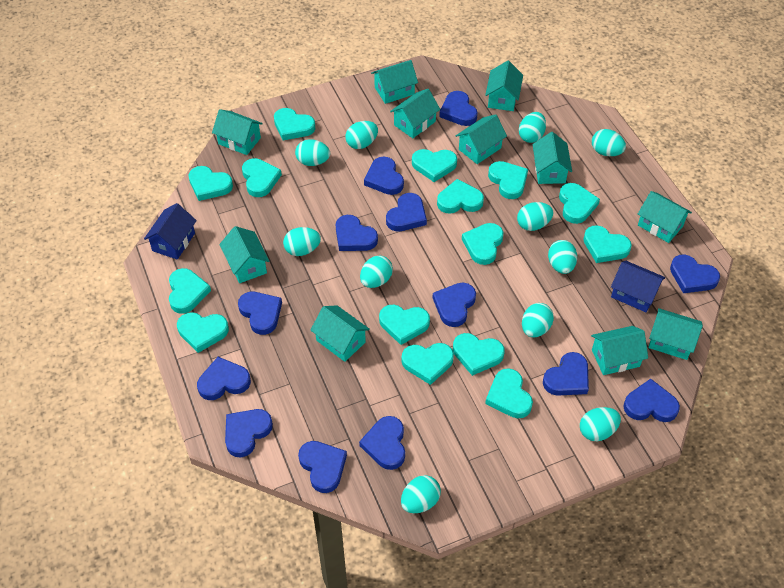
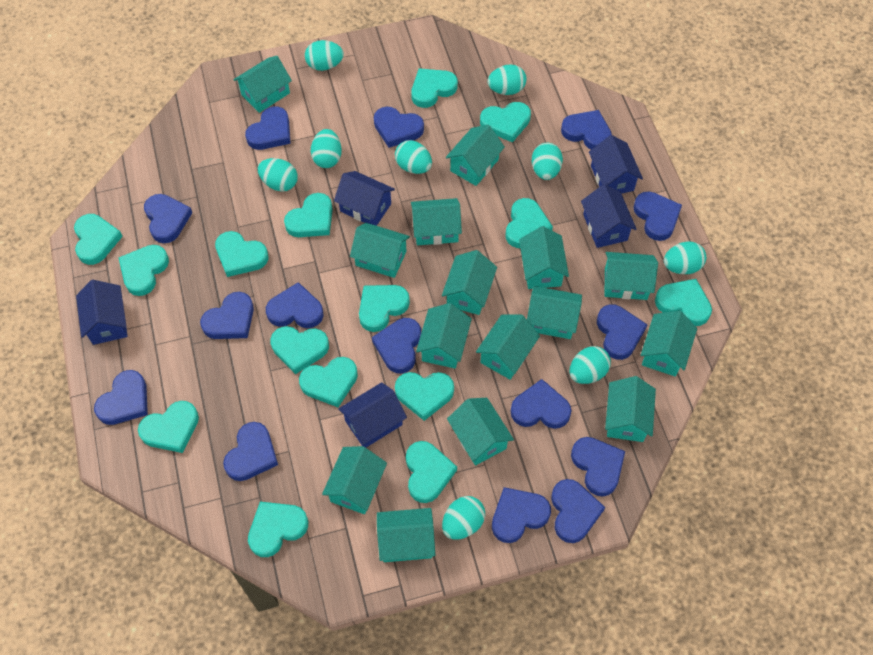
blue heart: 13 -> 15
blue house: 2 -> 5
turquoise egg: 11 -> 9
turquoise house: 11 -> 15

